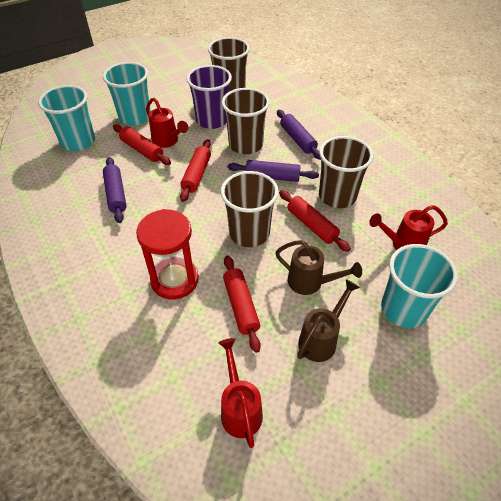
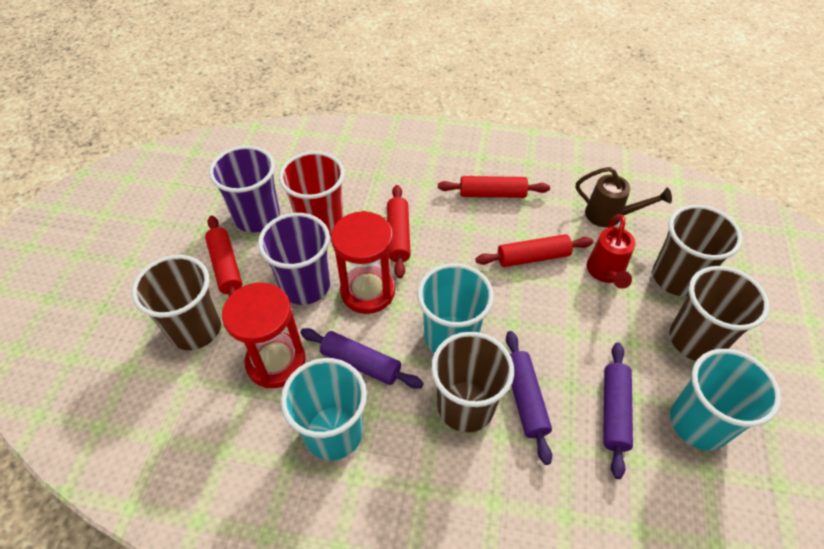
brown watering can: 2 -> 1
purple cup: 1 -> 2
red cup: 0 -> 1
red hourglass: 1 -> 2
red watering can: 3 -> 1

